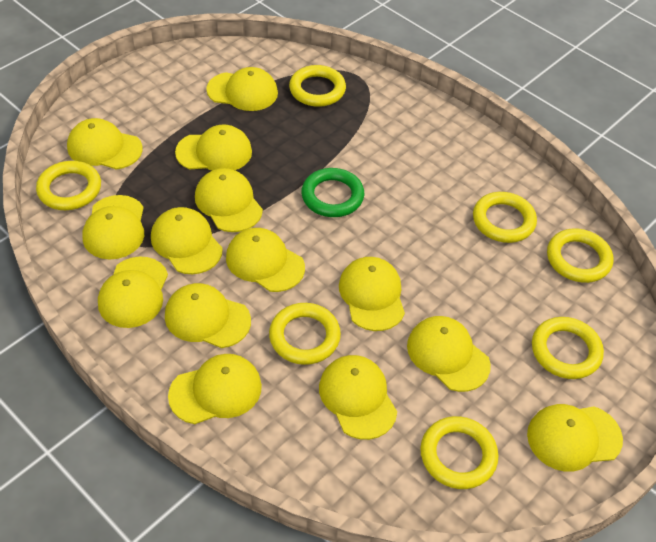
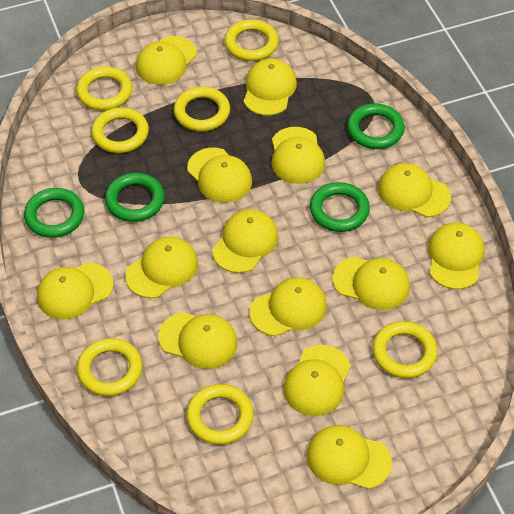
green ring: 1 -> 4

